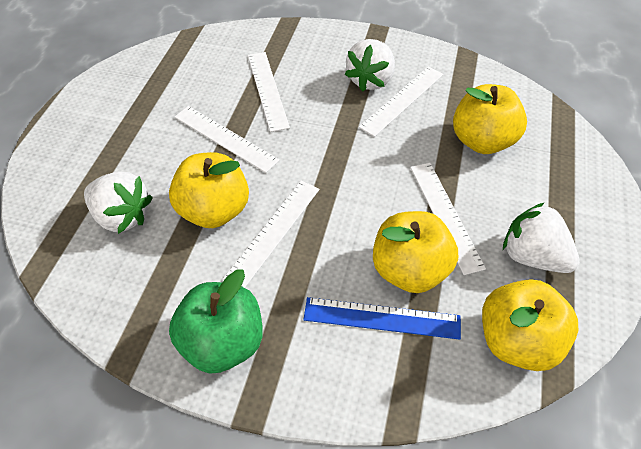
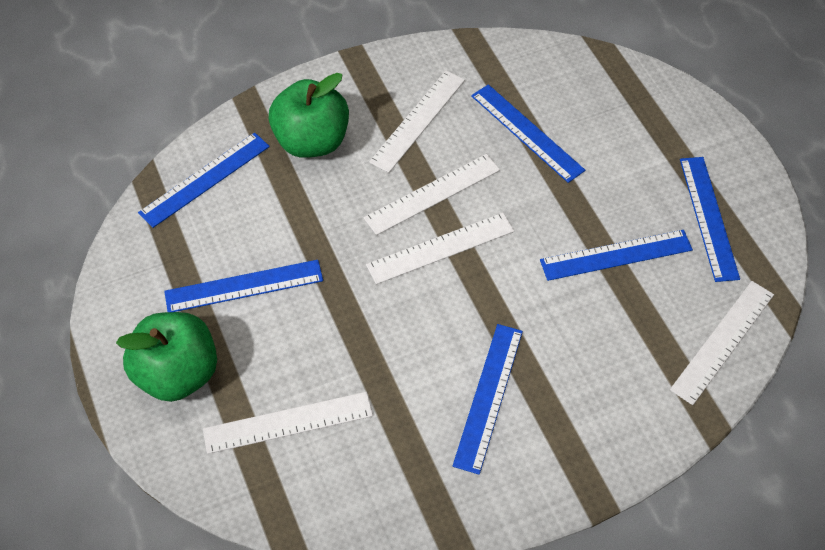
blue ruler: 1 -> 6
green apple: 1 -> 2
white strawberry: 3 -> 0
yellow apple: 4 -> 0

